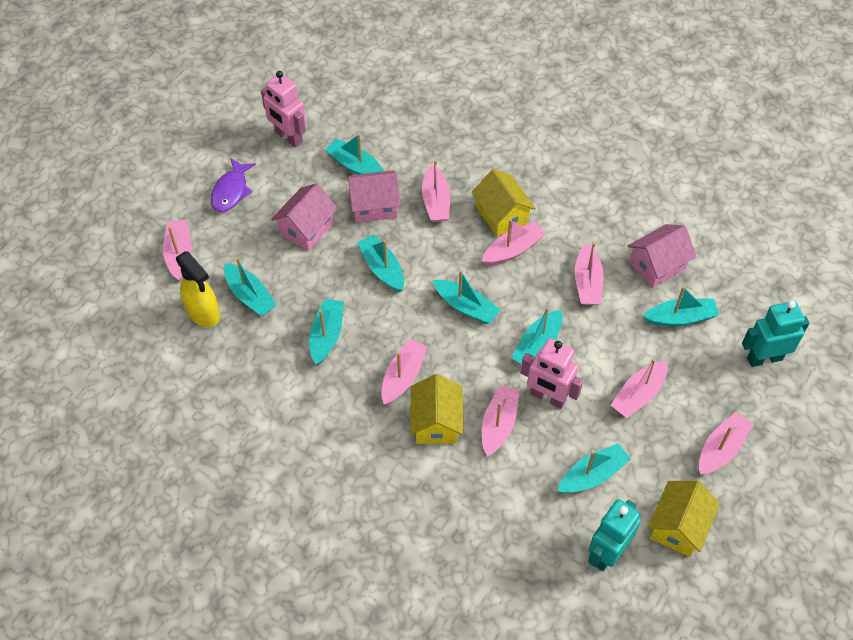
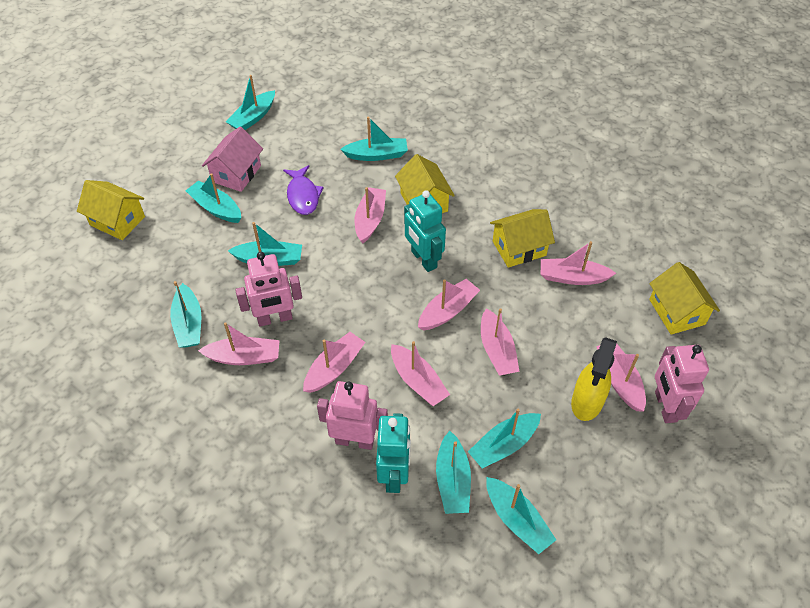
pink house: 3 -> 1
pink robot: 2 -> 3
yellow house: 3 -> 4

